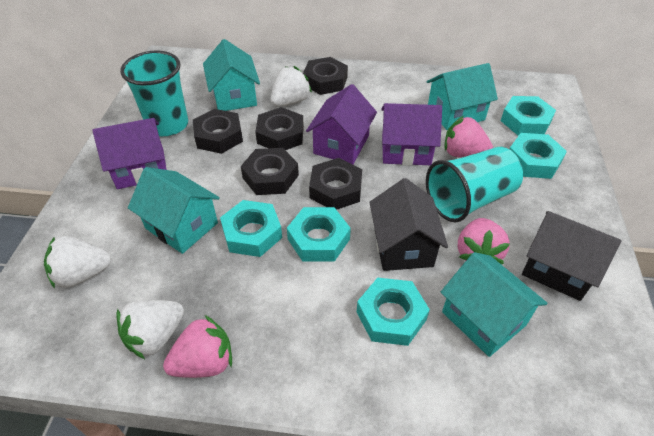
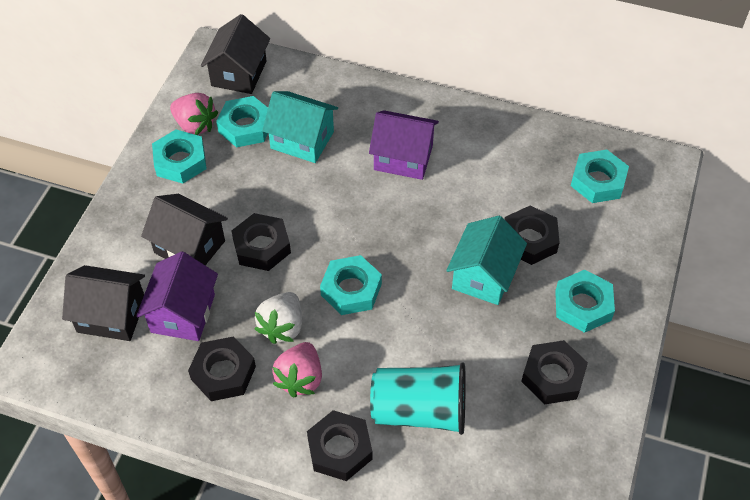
black house: 2 -> 3
pink strawberry: 3 -> 2
purple house: 3 -> 2
turquoise cup: 2 -> 1
turquoise house: 4 -> 2
white strawberry: 3 -> 1

